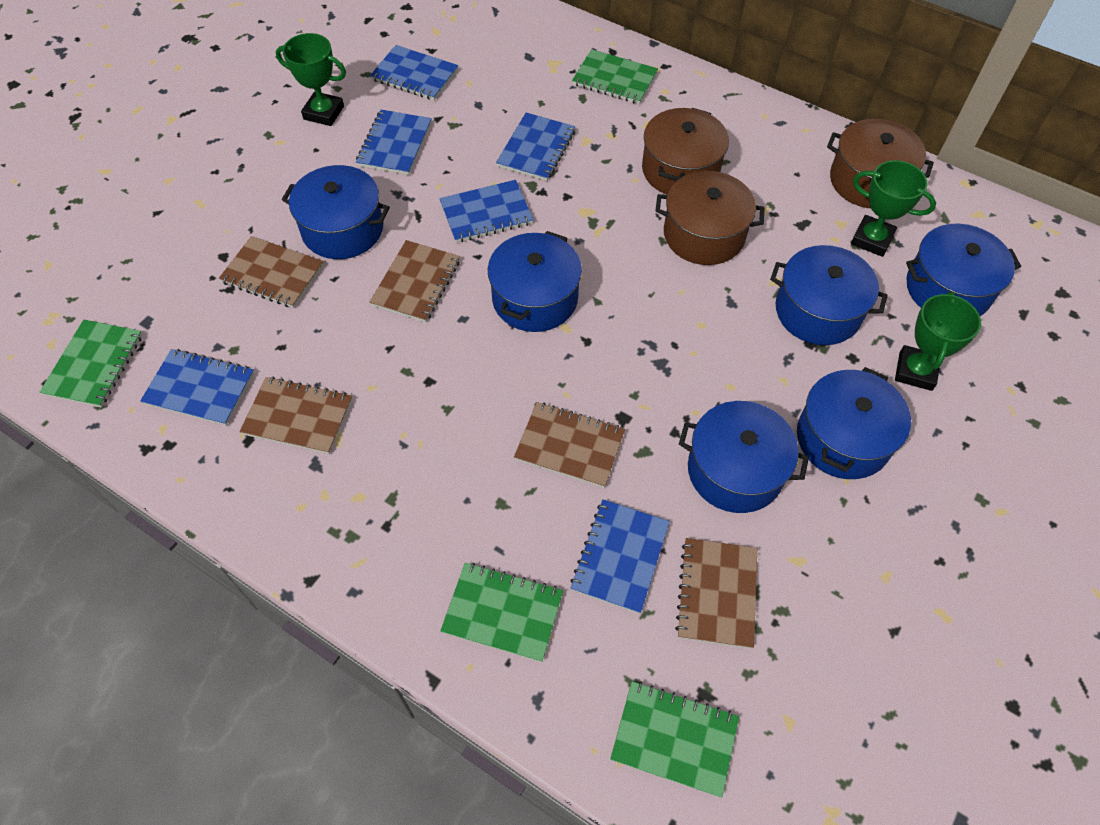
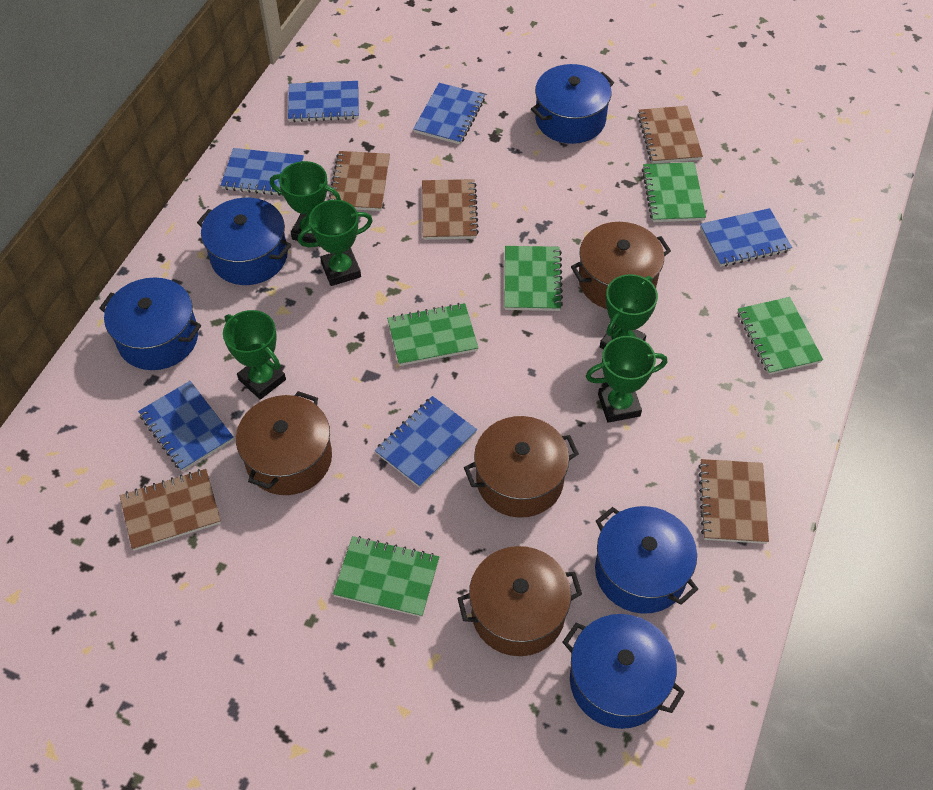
blue pot: 6 -> 5
brown pot: 3 -> 4
green notebook: 4 -> 5
green trophy: 3 -> 5

